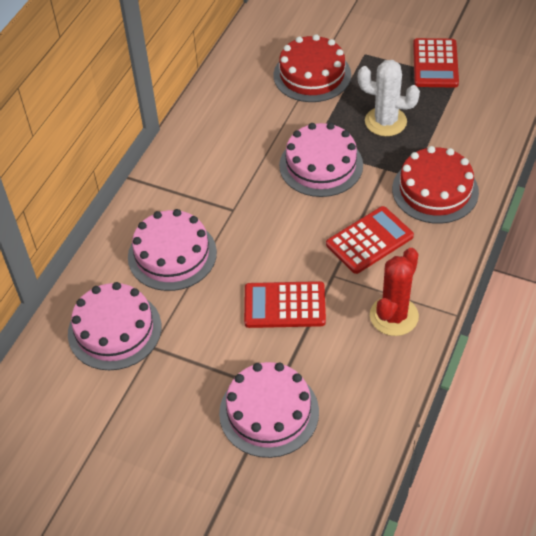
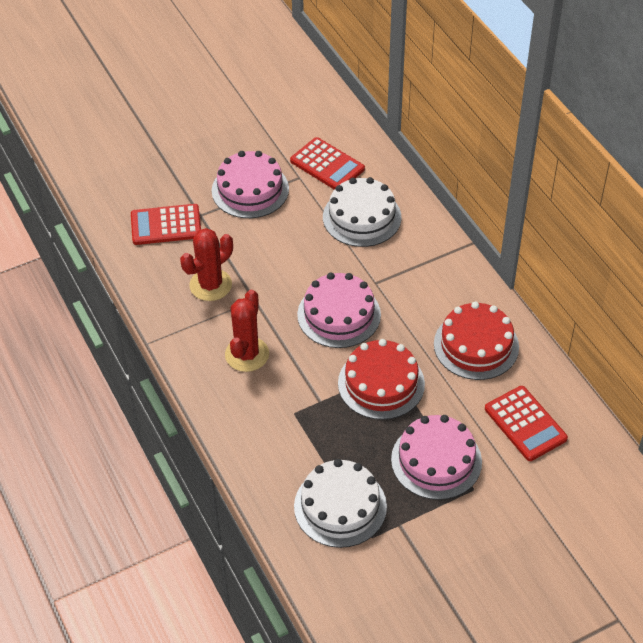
pink cake: 4 -> 3
red cactus: 1 -> 2
white cactus: 1 -> 0
white cake: 0 -> 2

